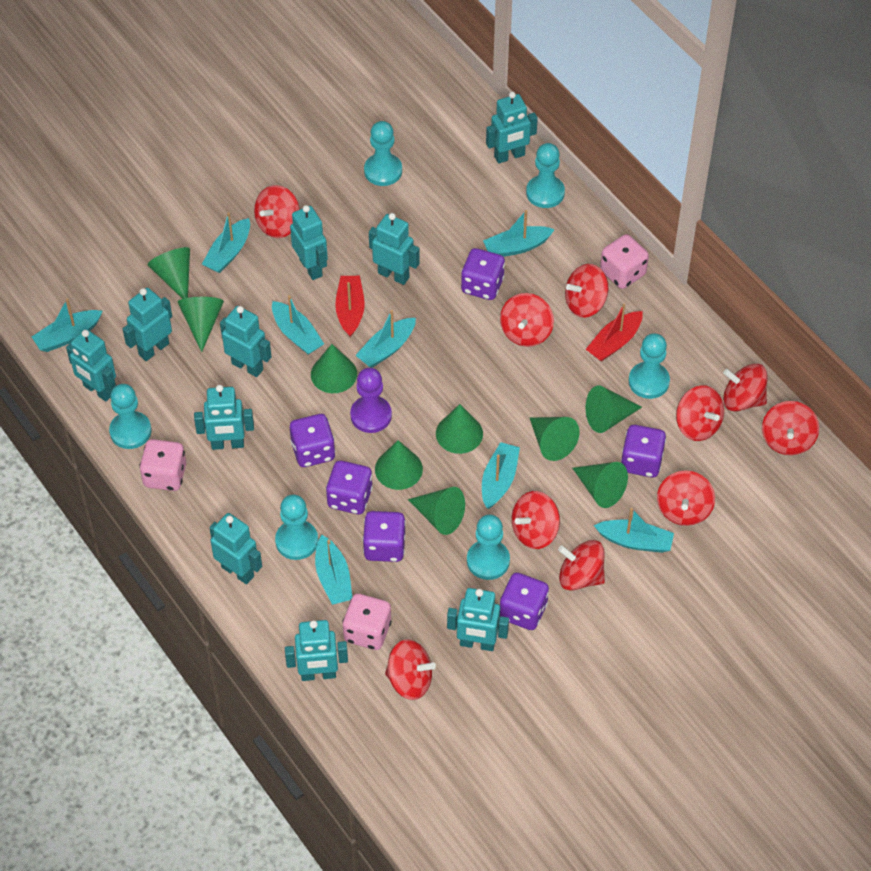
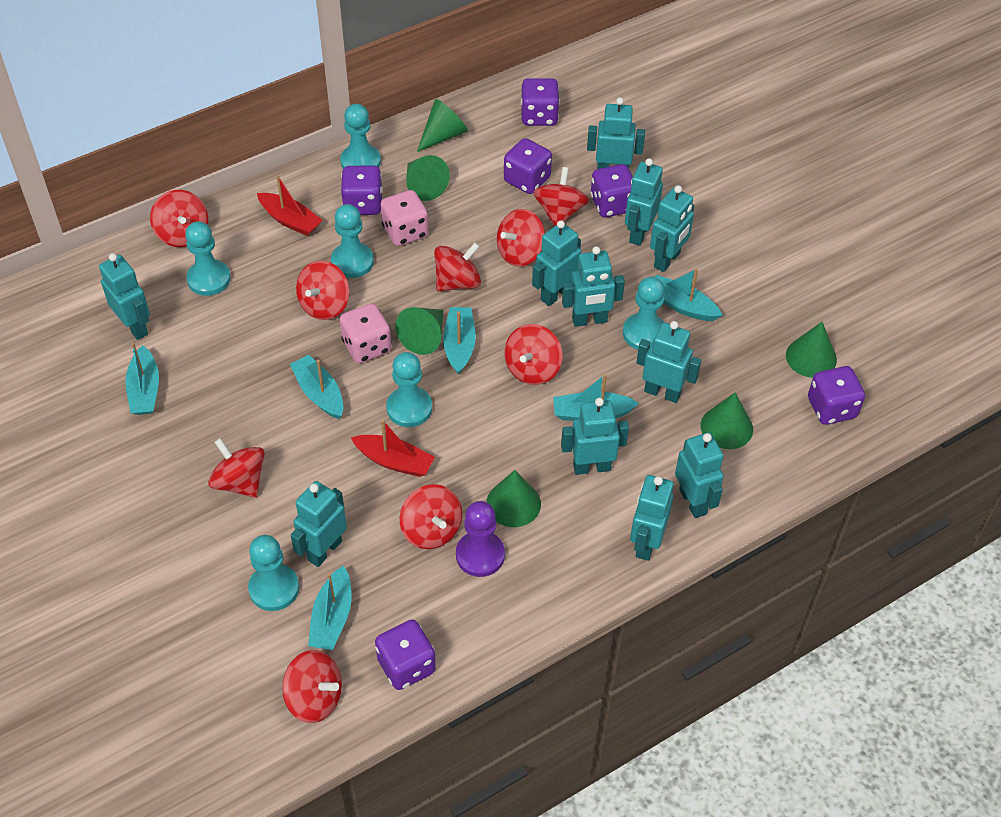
green cone: 9 -> 6
pink dice: 3 -> 2
red spinning top: 10 -> 9
turquoise boat: 8 -> 6
turquoise robot: 10 -> 11

